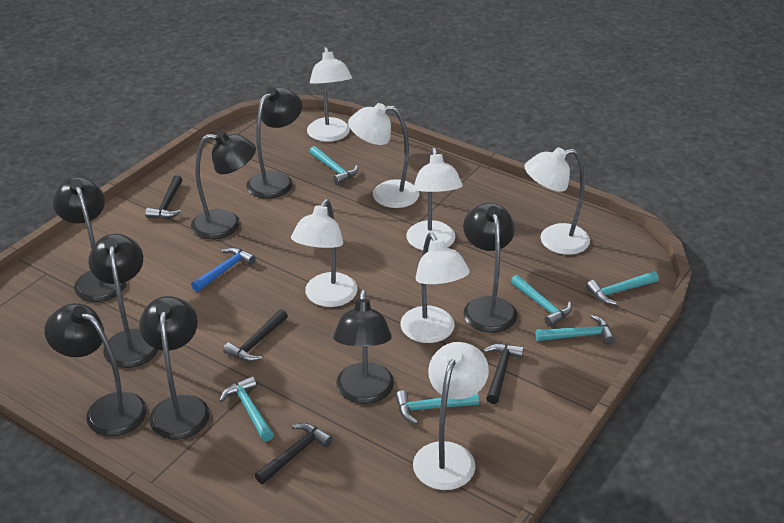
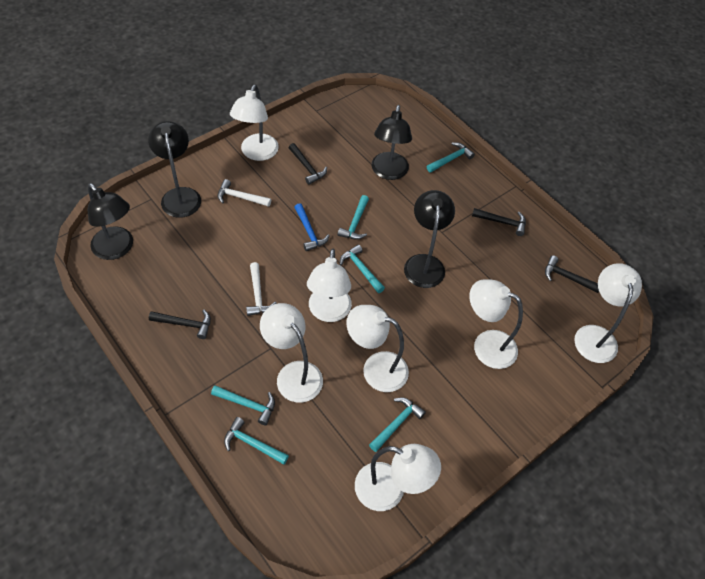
black lamp: 8 -> 4
white hammer: 0 -> 2

